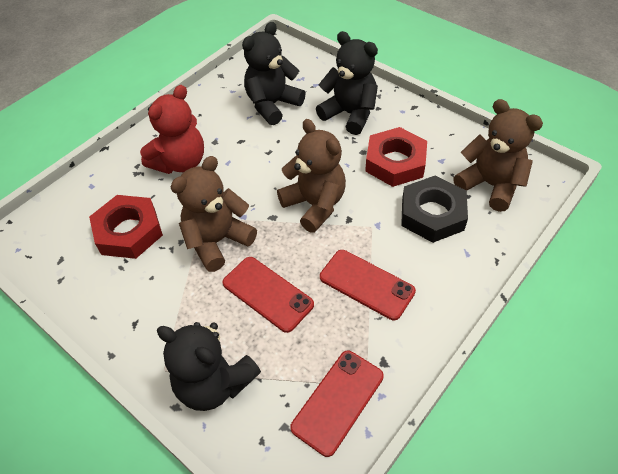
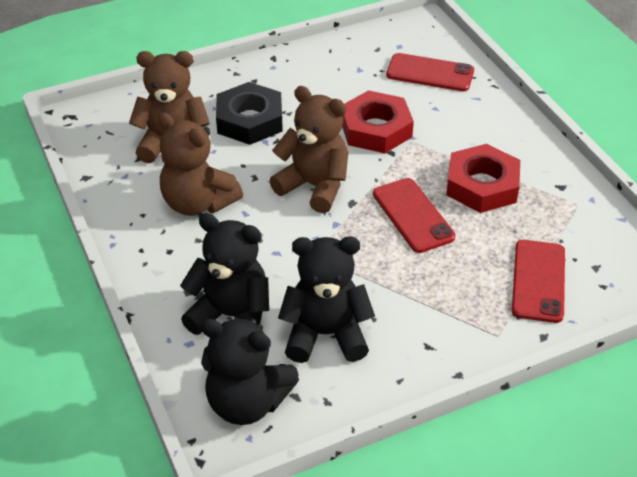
red teddy bear: 1 -> 0

